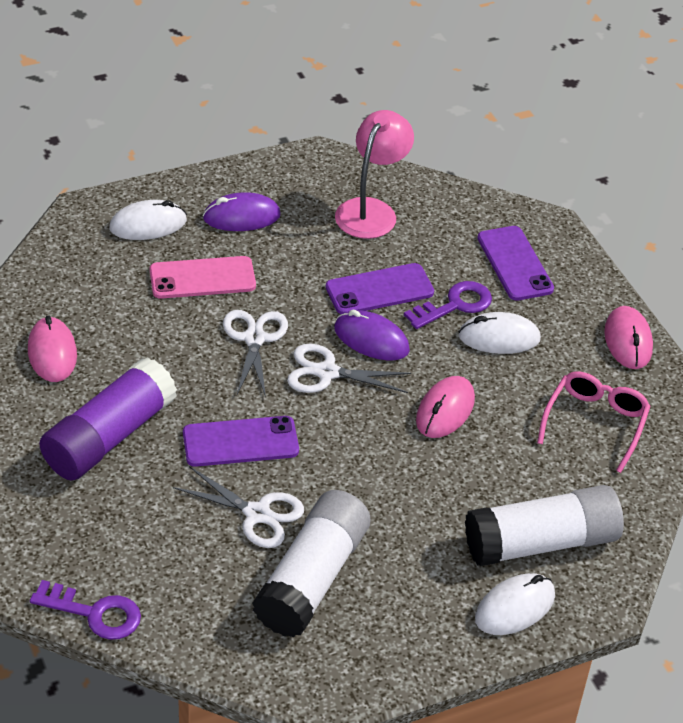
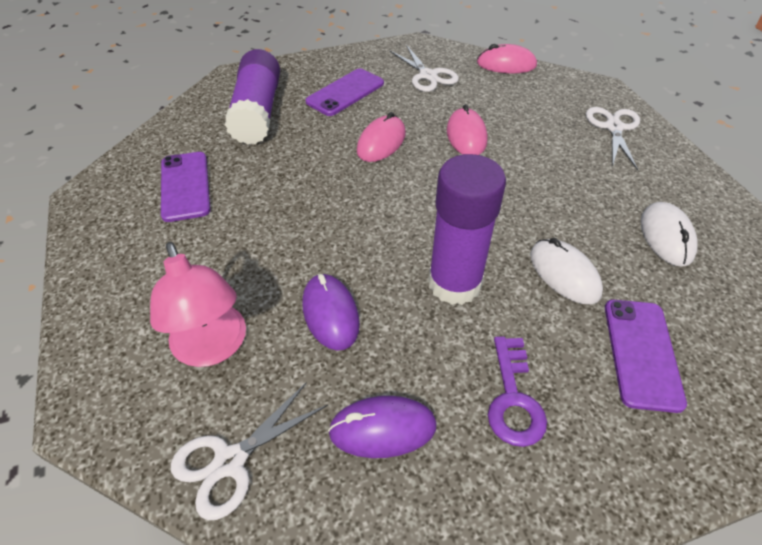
pink glasses: 1 -> 0
pink phone: 1 -> 0
purple glue stick: 1 -> 2
purple key: 2 -> 1
white glue stick: 2 -> 0
white mouse: 3 -> 2

